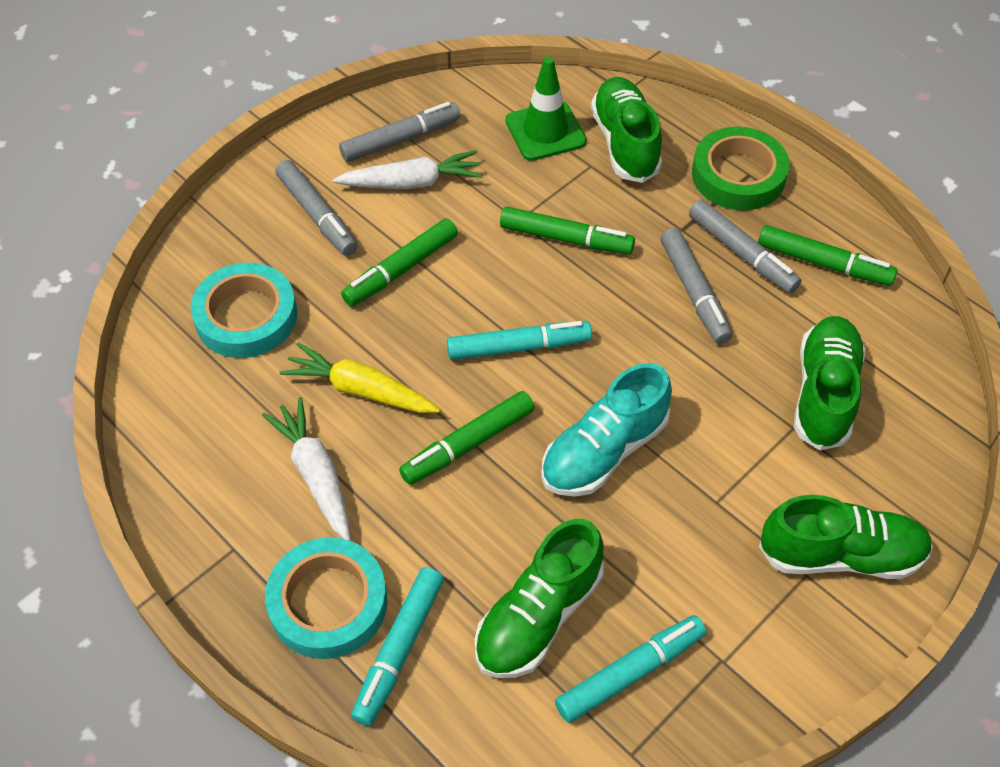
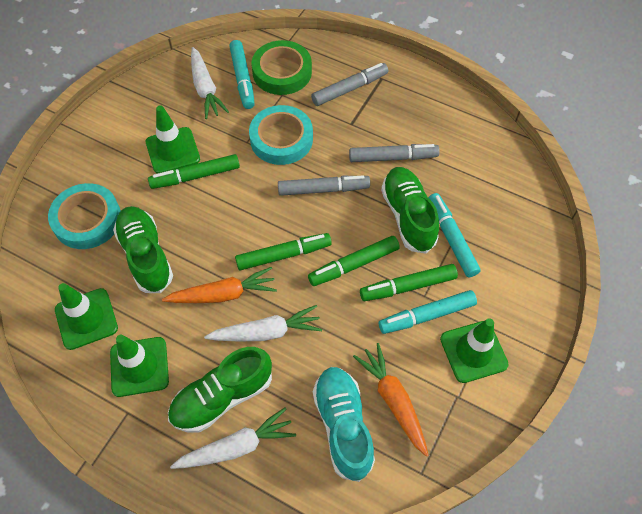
green shoe: 4 -> 3
green traffic cone: 1 -> 4
grey marker: 4 -> 3
orange carrot: 0 -> 2
white carrot: 2 -> 3
yellow carrot: 1 -> 0

